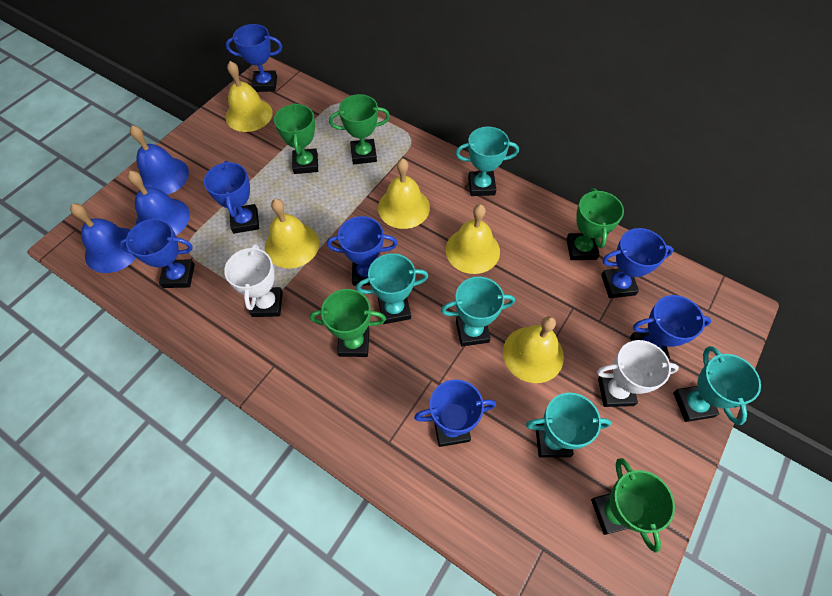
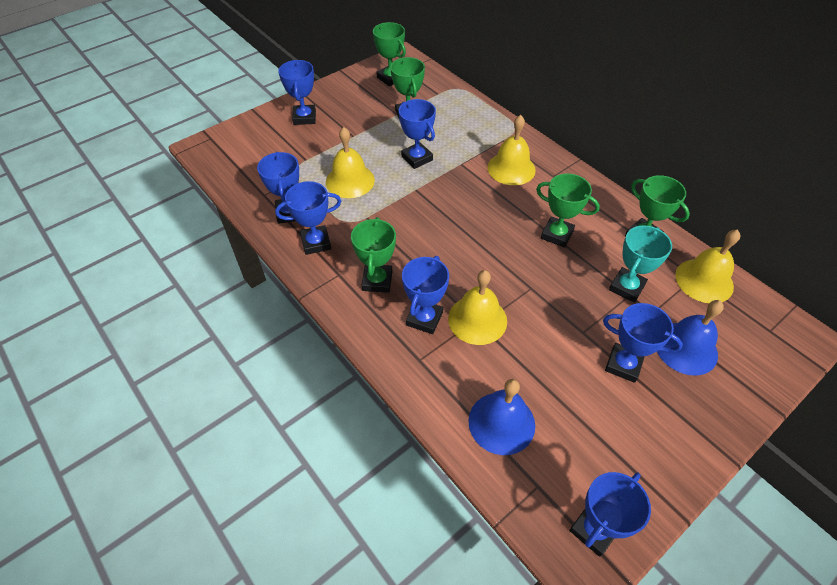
blue bell: 3 -> 2
turquoise trophy: 5 -> 1
white trophy: 2 -> 0
yellow bell: 5 -> 4

